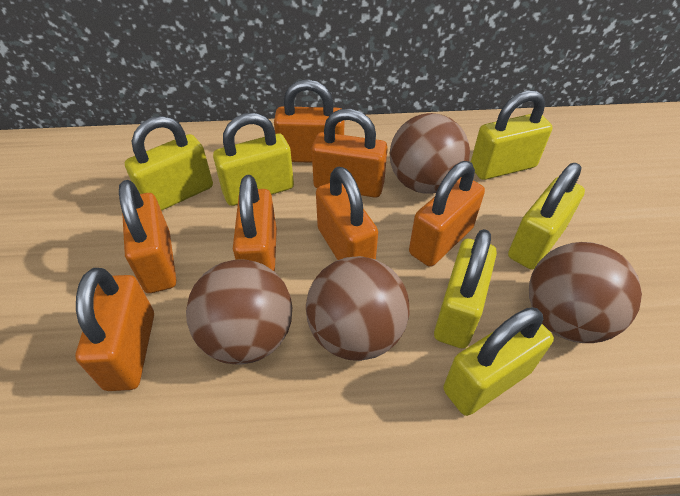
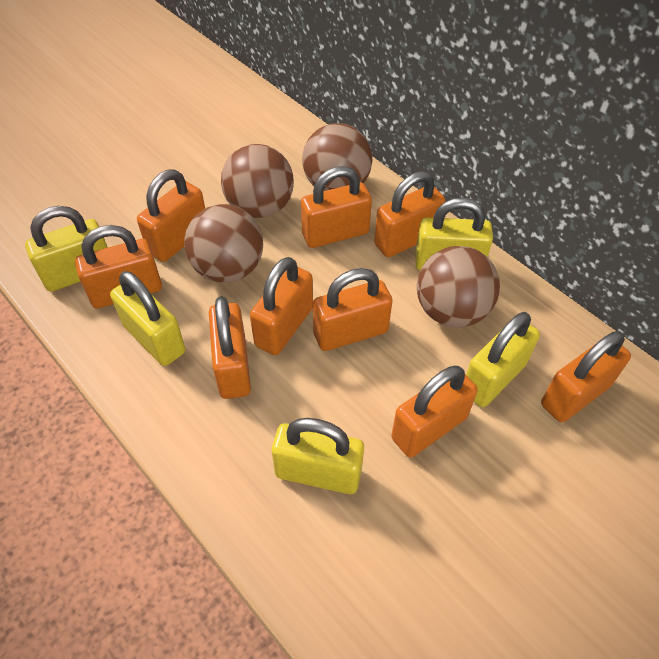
orange padlock: 7 -> 9
yellow padlock: 6 -> 5

